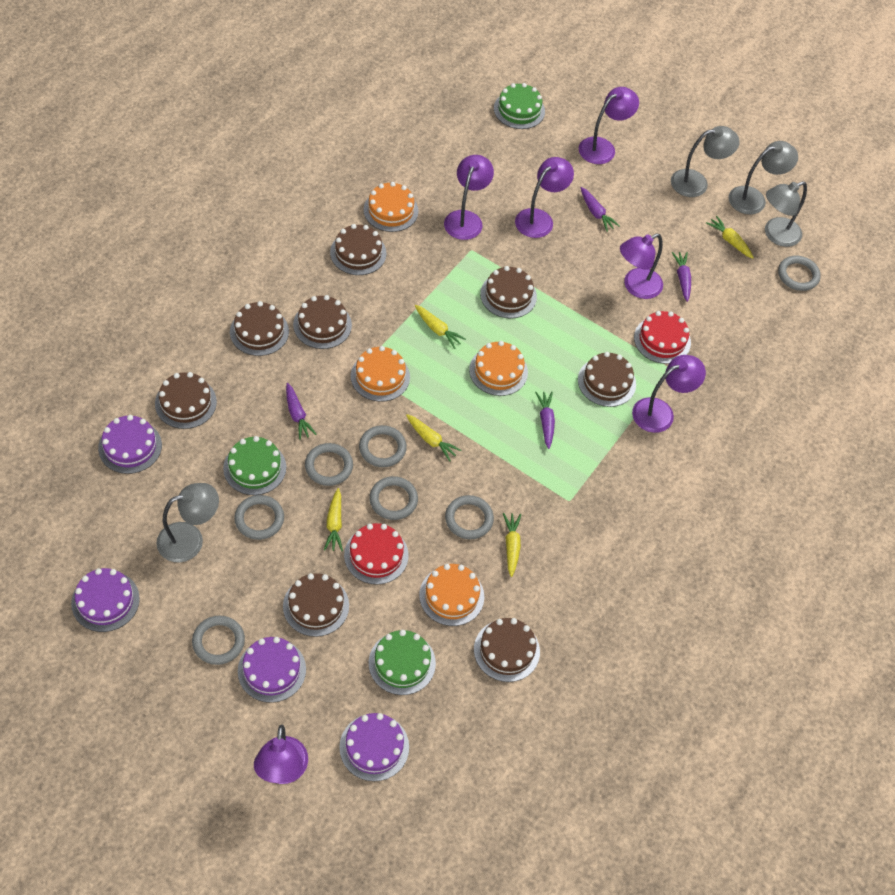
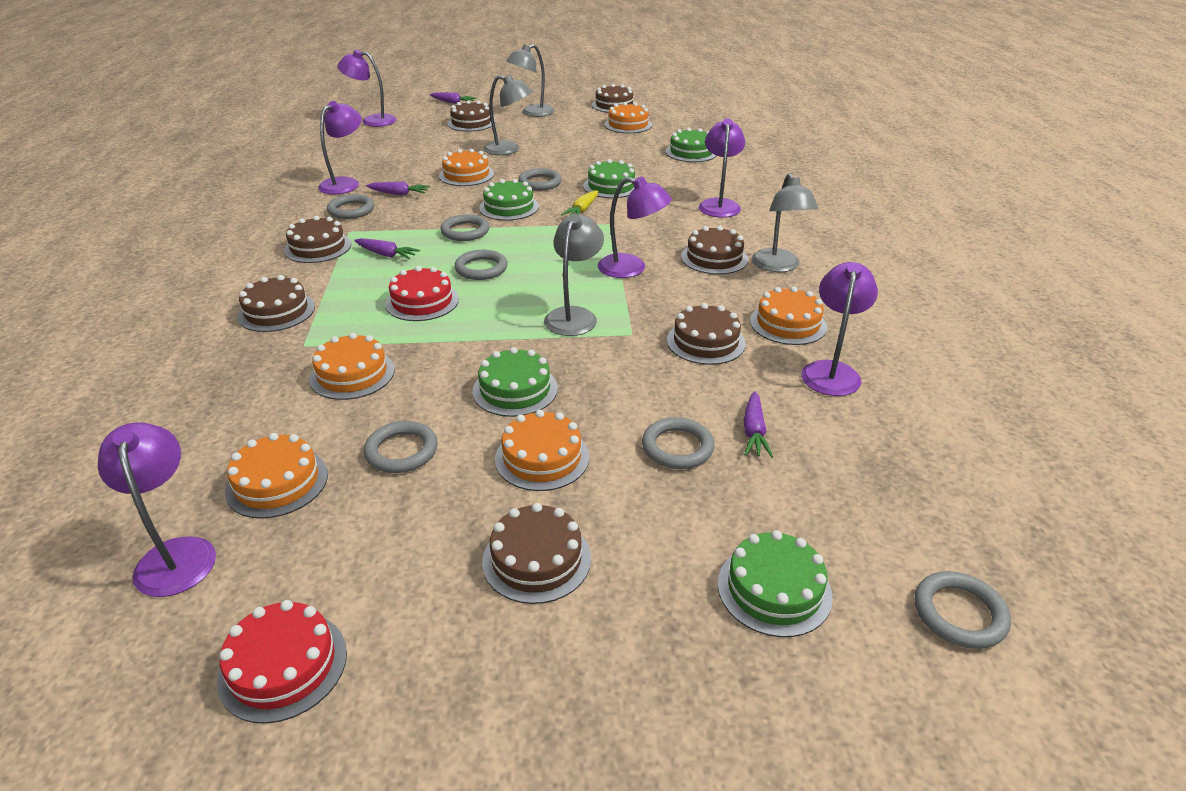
brown cake: 8 -> 7
green cake: 3 -> 5
orange cake: 4 -> 6
purple cake: 4 -> 0
yellow carrot: 5 -> 1

